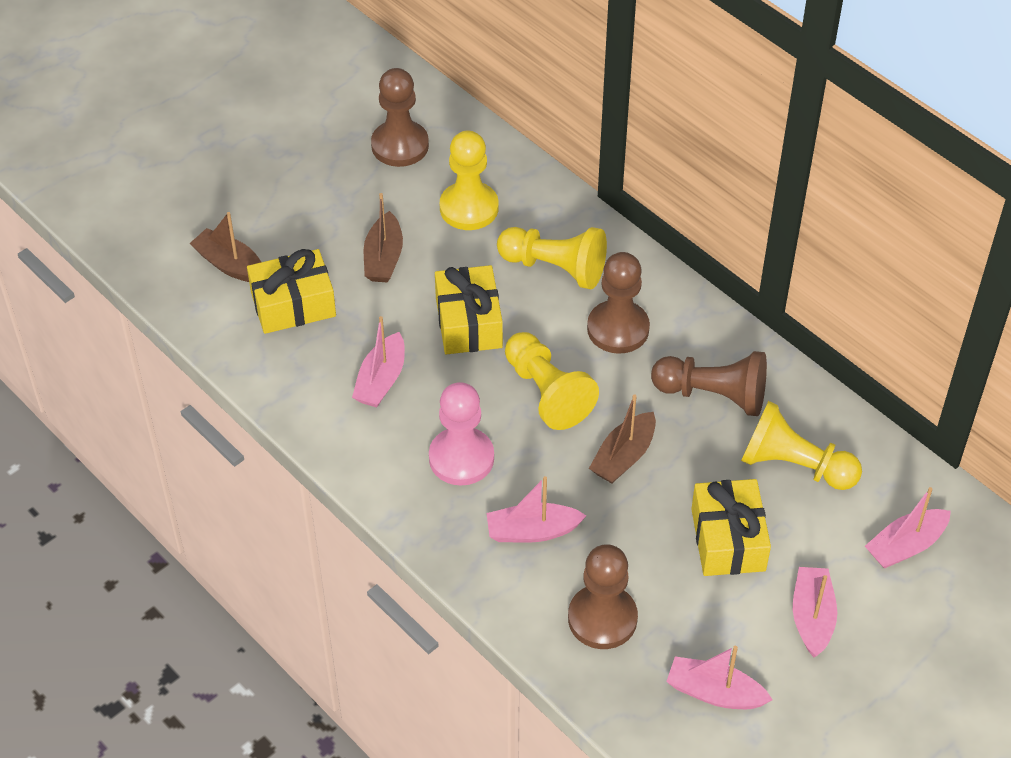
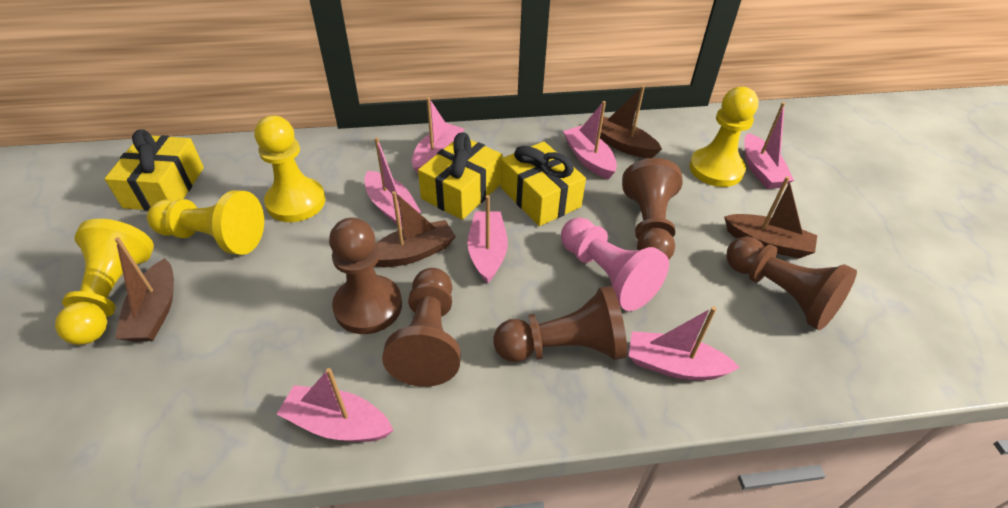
brown boat: 3 -> 4
brown pawn: 4 -> 5
pink boat: 5 -> 7

